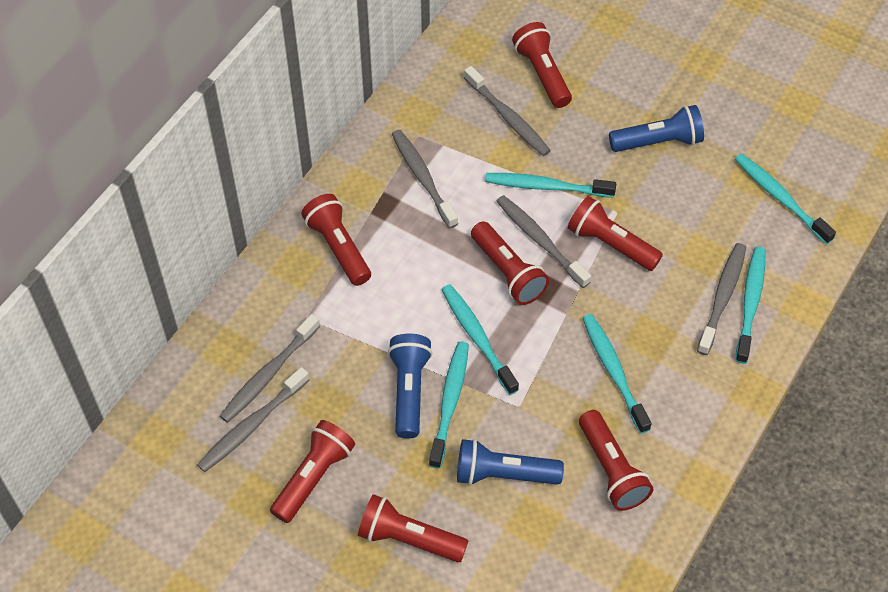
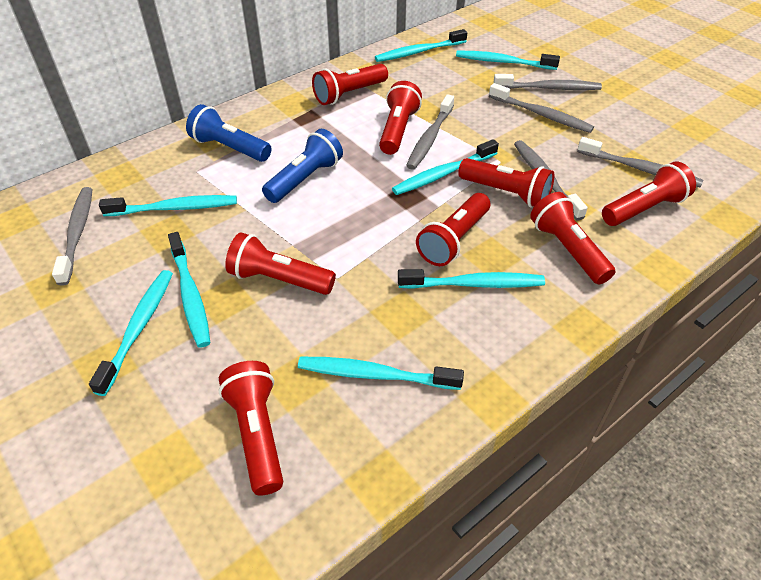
blue flashlight: 3 -> 2
red flashlight: 7 -> 8
turquoise toothbrush: 6 -> 8

